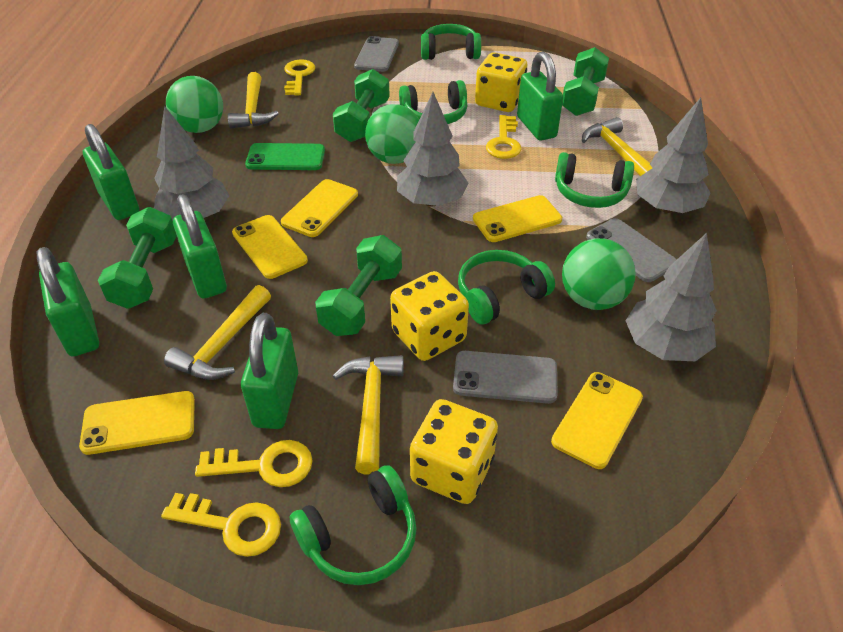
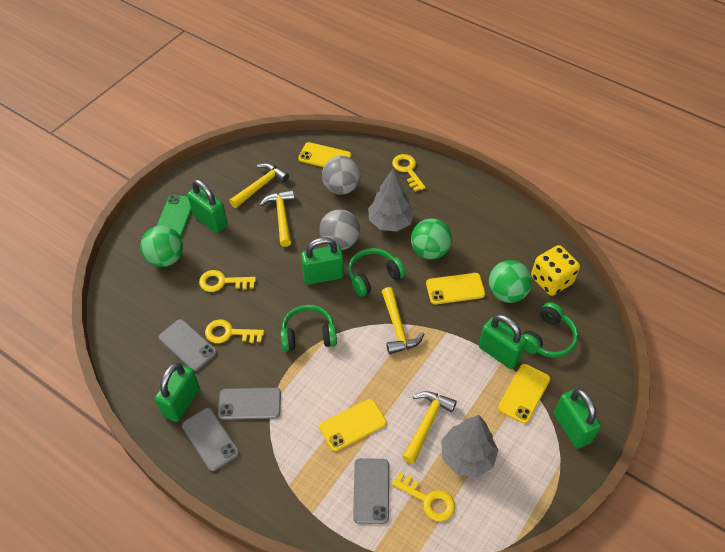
green dumbbell: 4 -> 0
green headphones: 5 -> 3
grey ball: 0 -> 2
grey phone: 3 -> 4
grey tree: 4 -> 2
yellow dice: 3 -> 1
yellow phone: 5 -> 4

